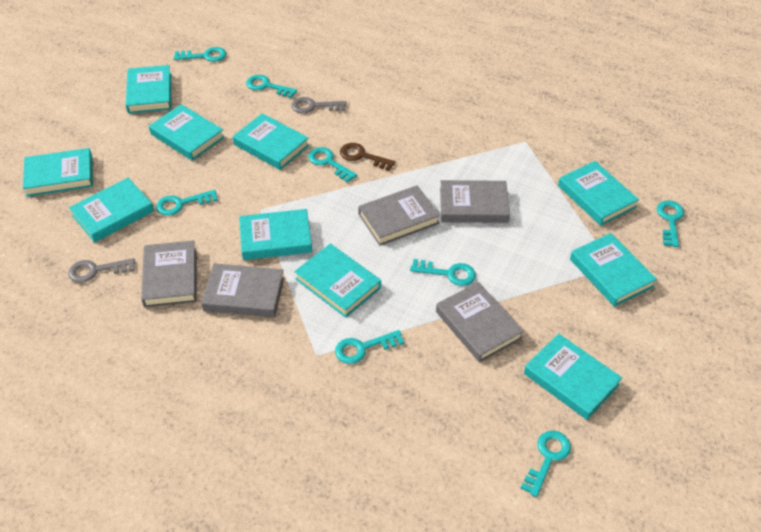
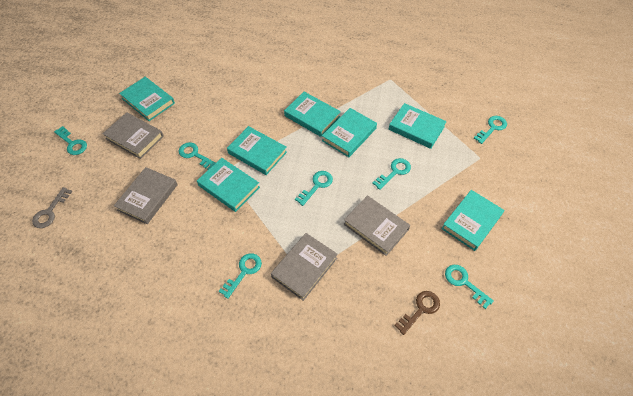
grey book: 5 -> 4
grey key: 2 -> 1
turquoise book: 10 -> 7
turquoise key: 8 -> 7

